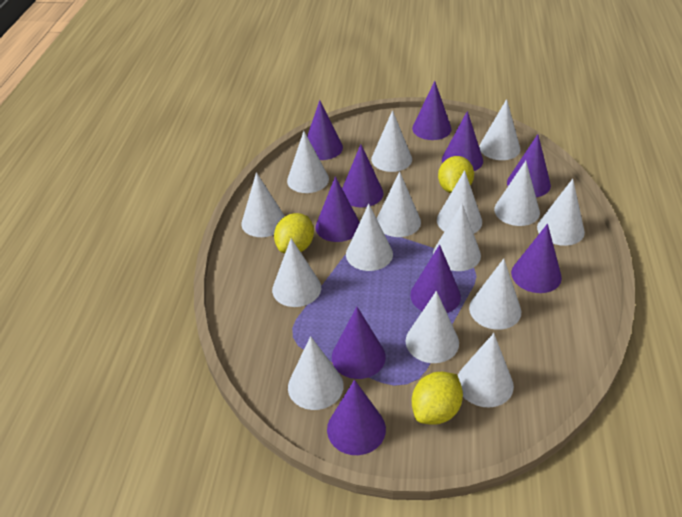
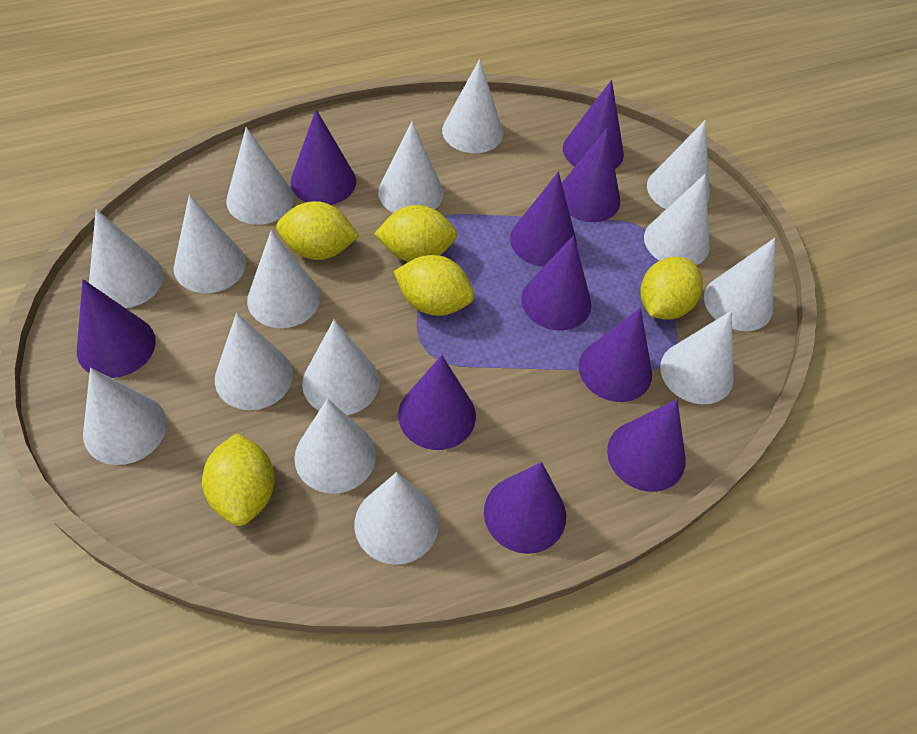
yellow lemon: 3 -> 5

